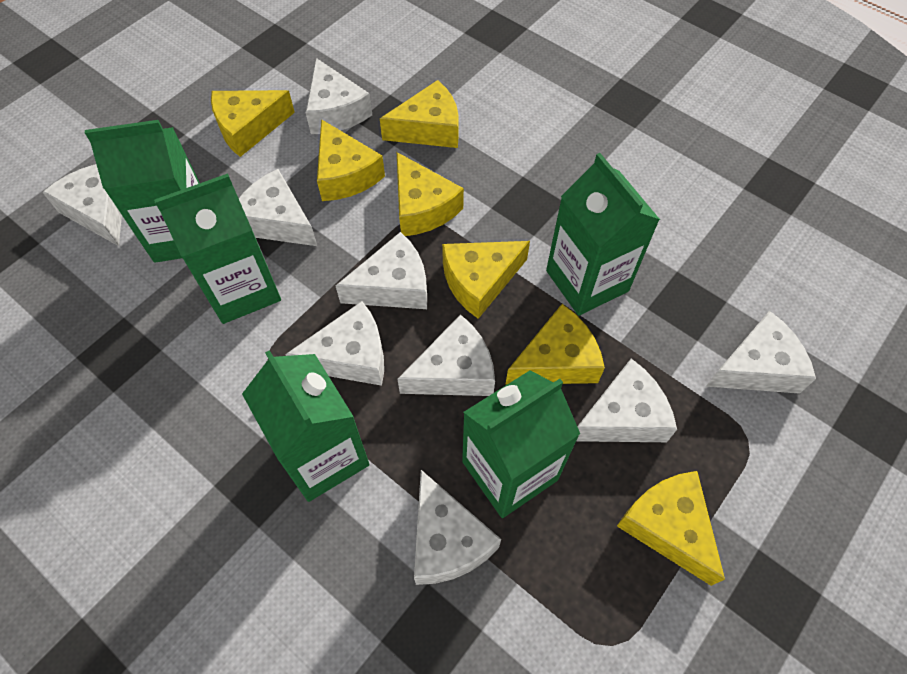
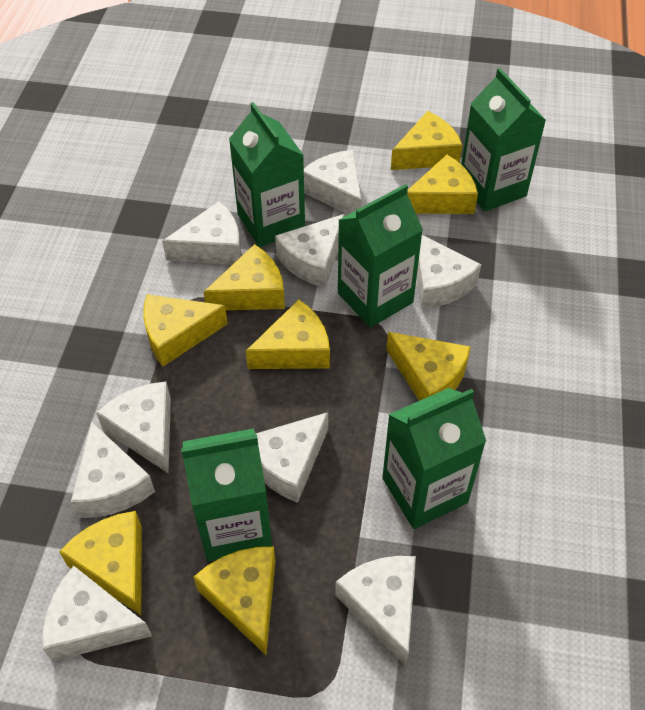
yellow cheese: 7 -> 8

